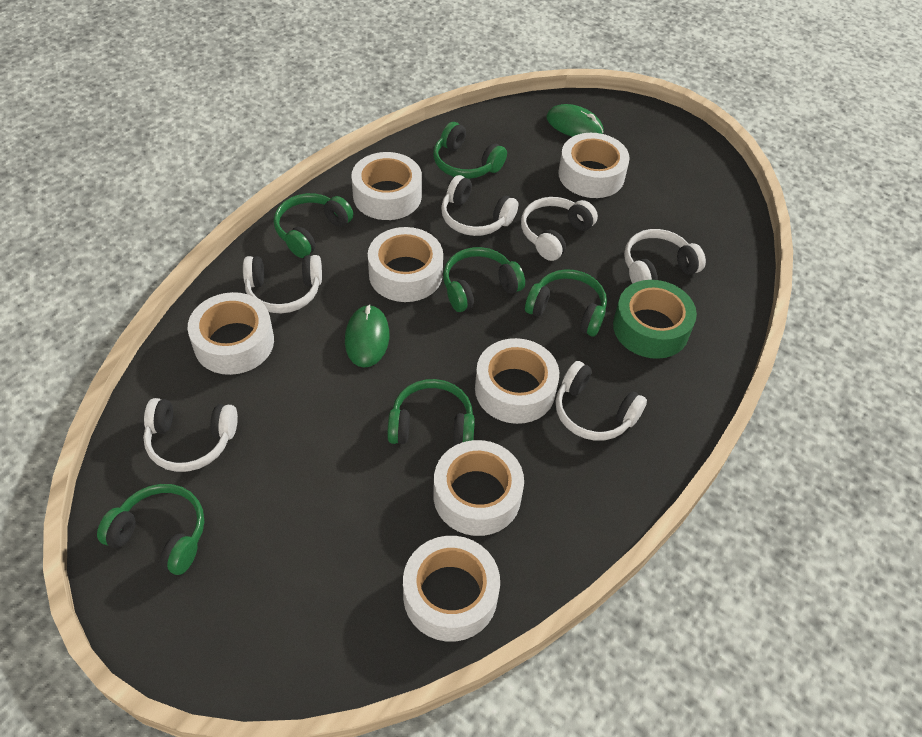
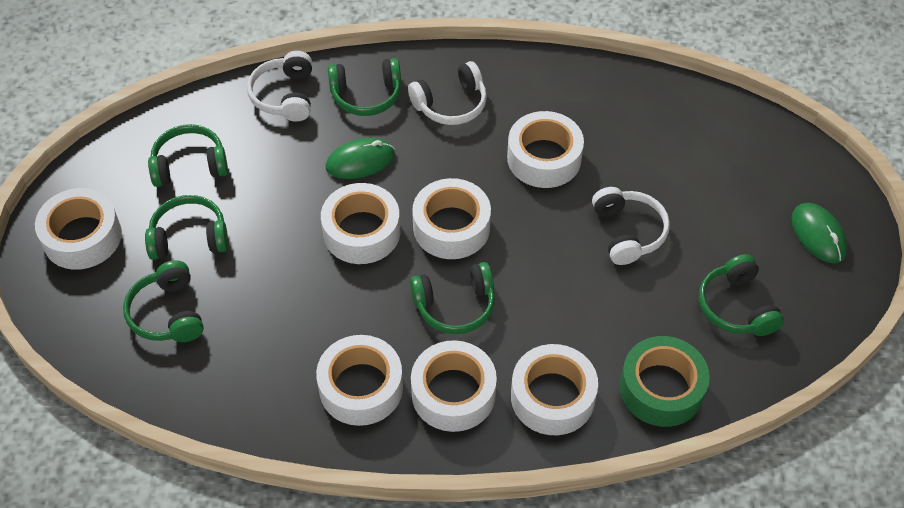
white headphones: 6 -> 3

